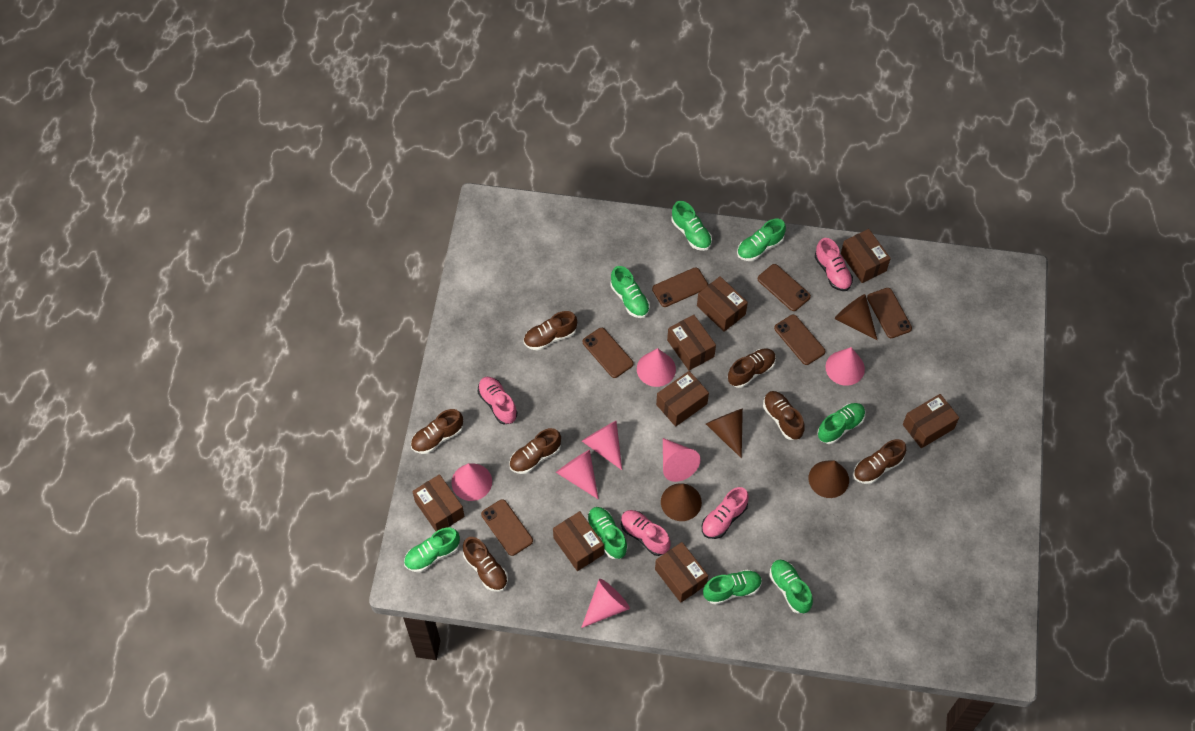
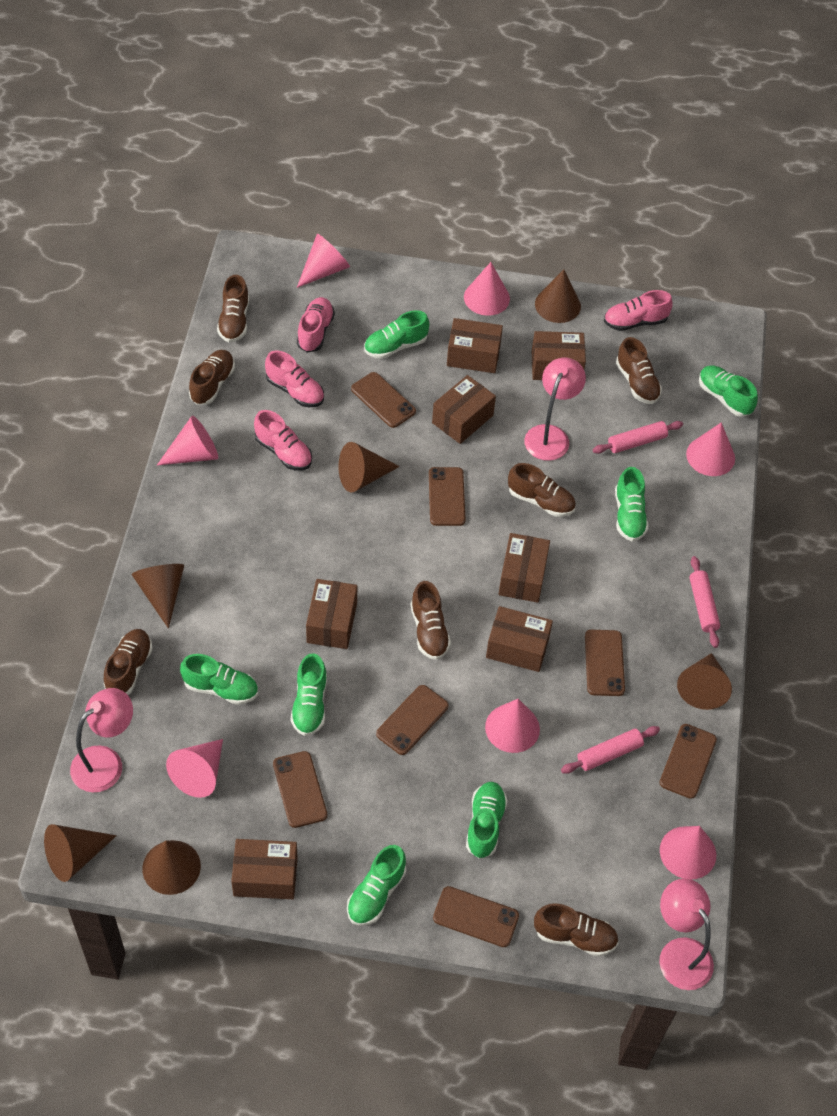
brown box: 8 -> 7
brown cone: 4 -> 6
brown phone: 6 -> 7
green shoe: 8 -> 7
pink lamp: 0 -> 3
pink rolling pin: 0 -> 3

